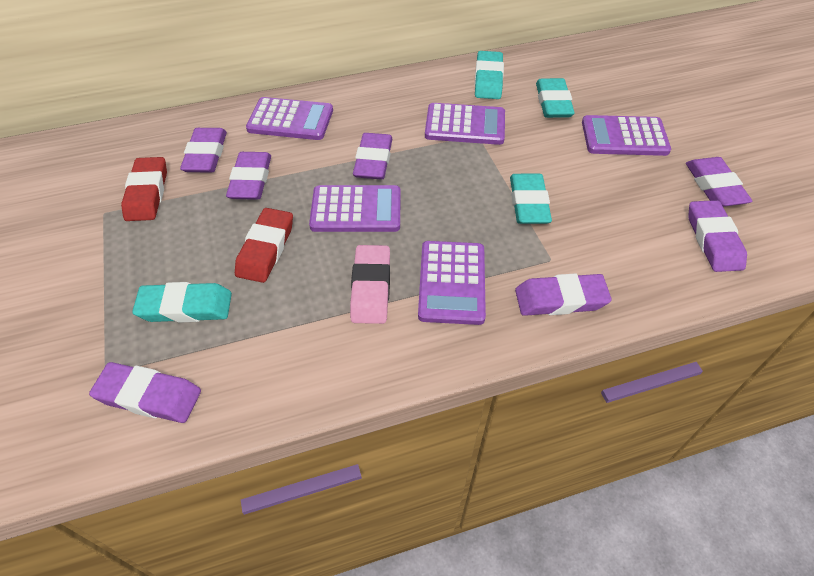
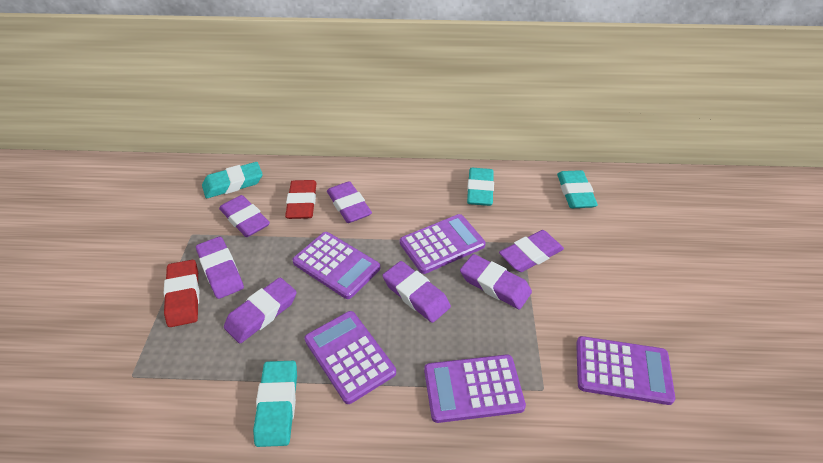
pink eraser: 1 -> 0

